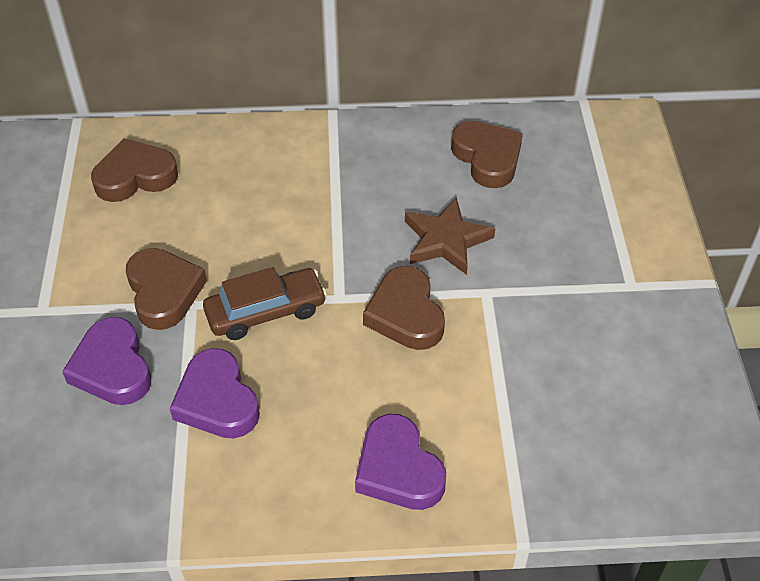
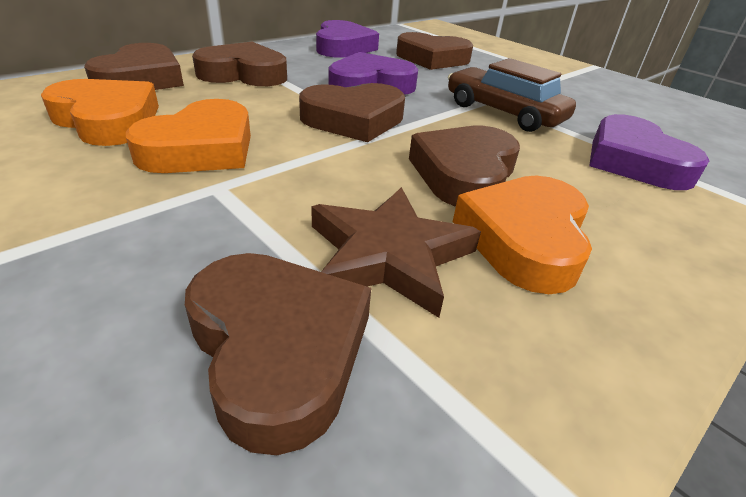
brown heart: 4 -> 6
orange heart: 0 -> 3

